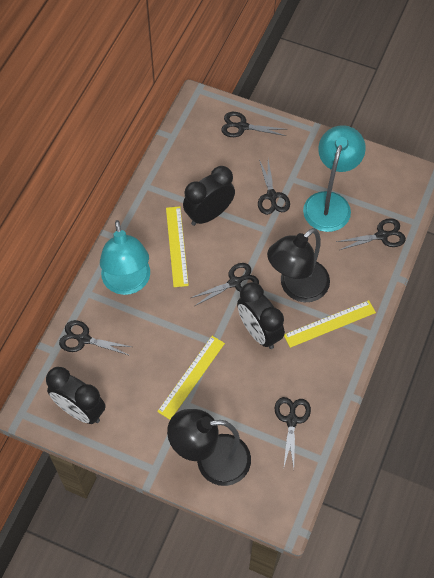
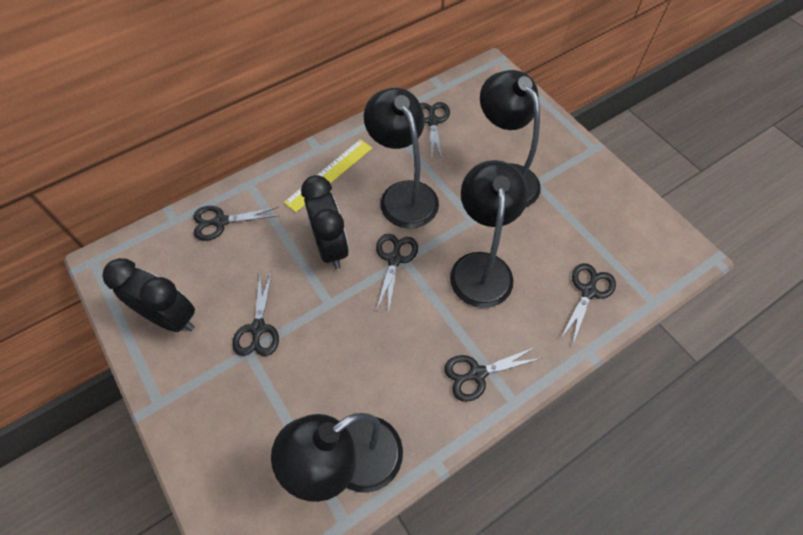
black clock: 3 -> 2
black lamp: 2 -> 4
turquoise lamp: 2 -> 0
yellow ruler: 3 -> 1

